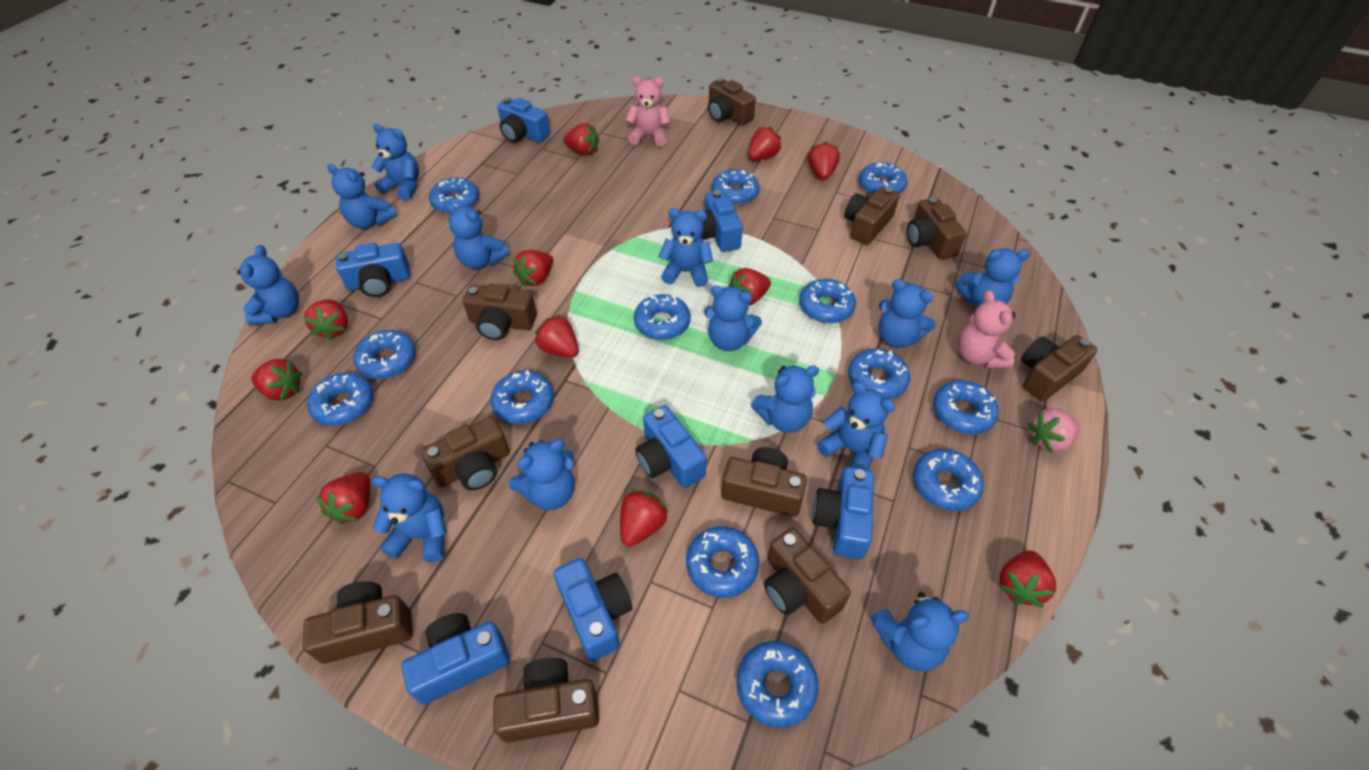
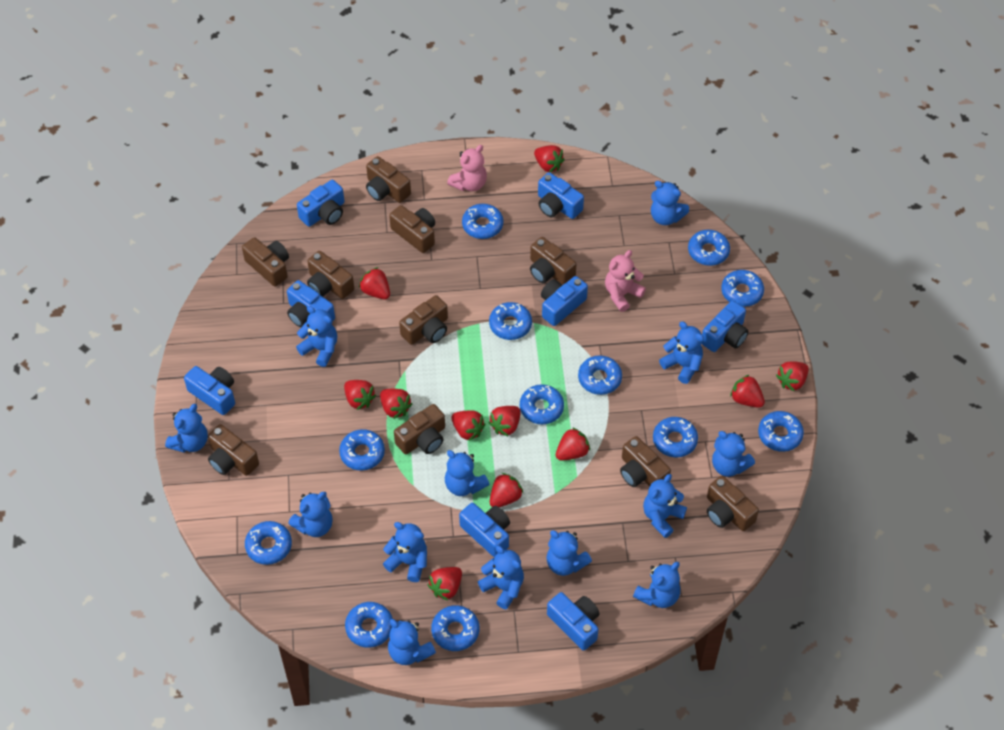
blue camera: 7 -> 8
blue donut: 13 -> 12
pink strawberry: 1 -> 0

